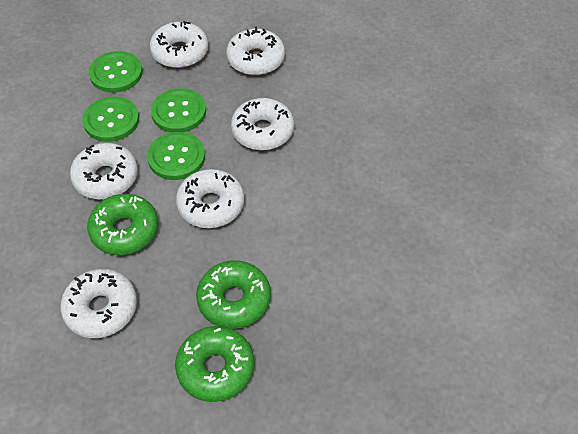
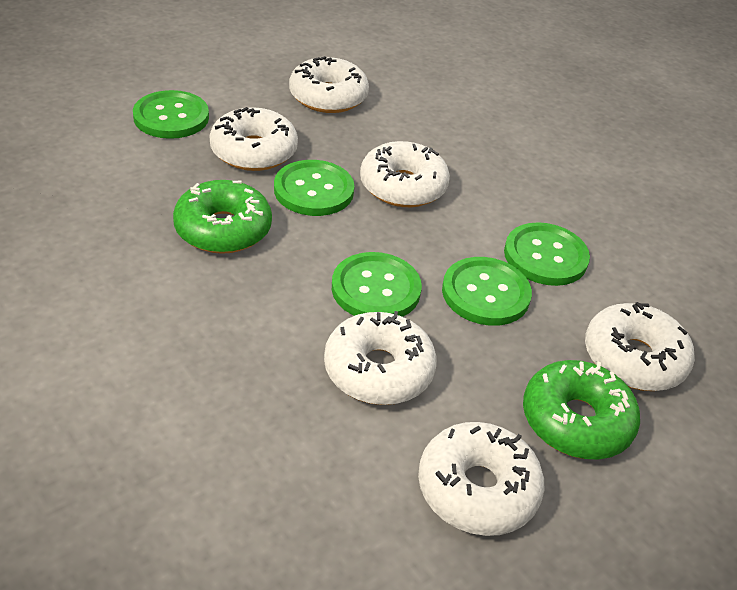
green button: 4 -> 5
green donut: 3 -> 2

